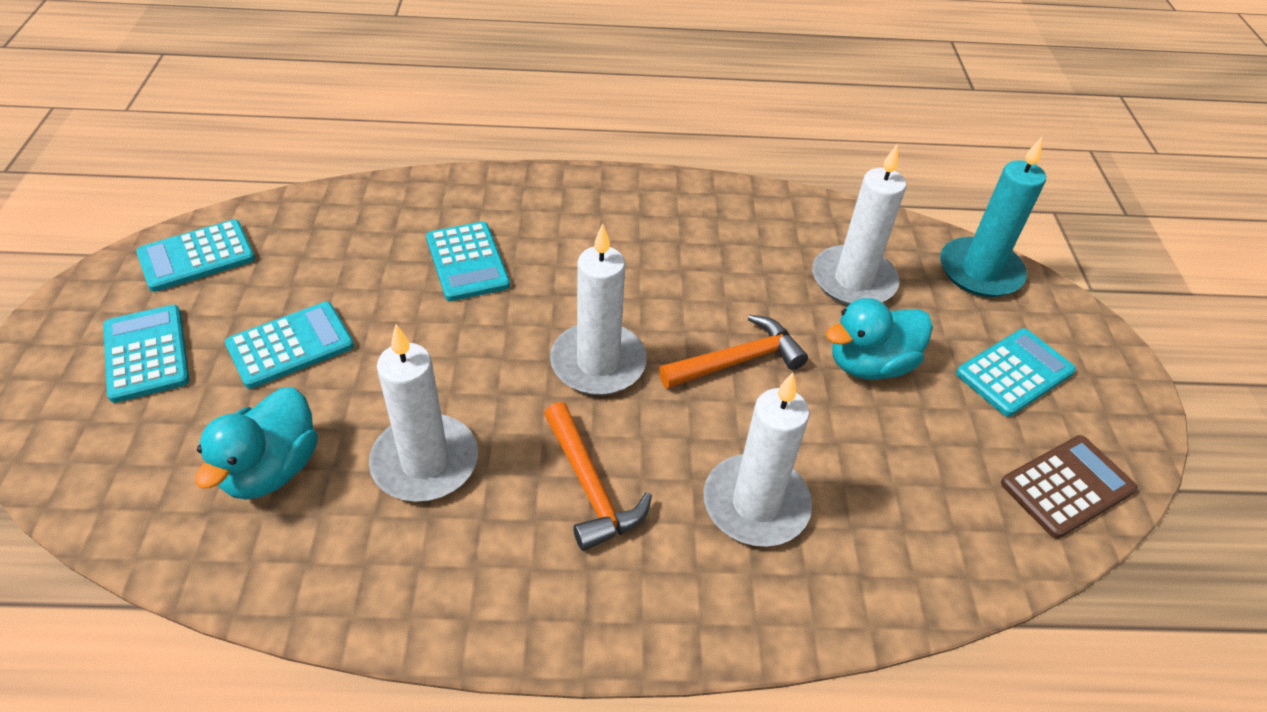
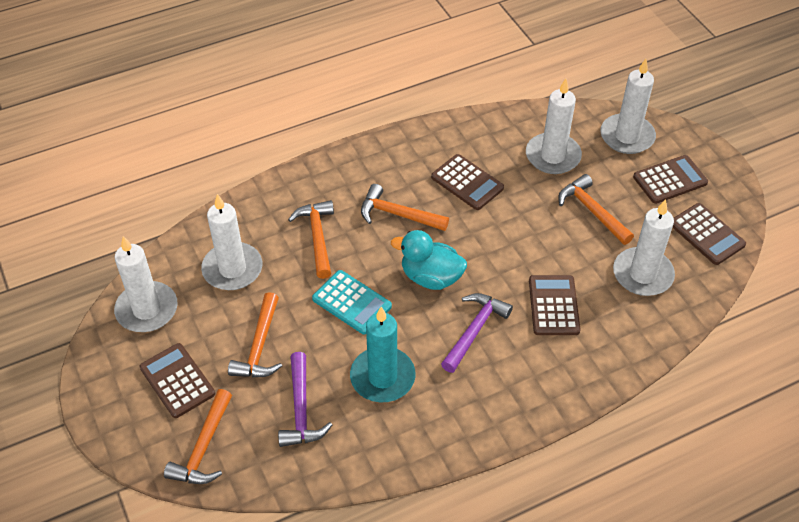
brown calculator: 1 -> 5
orange hammer: 2 -> 5
purple hammer: 0 -> 2
turquoise calculator: 5 -> 1
turquoise duck: 2 -> 1
white candle: 4 -> 5

